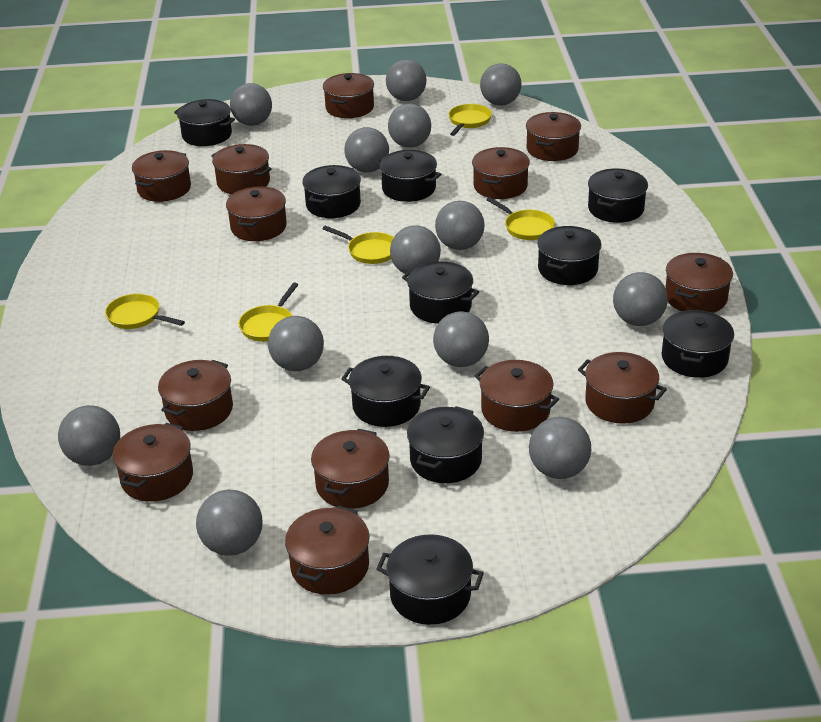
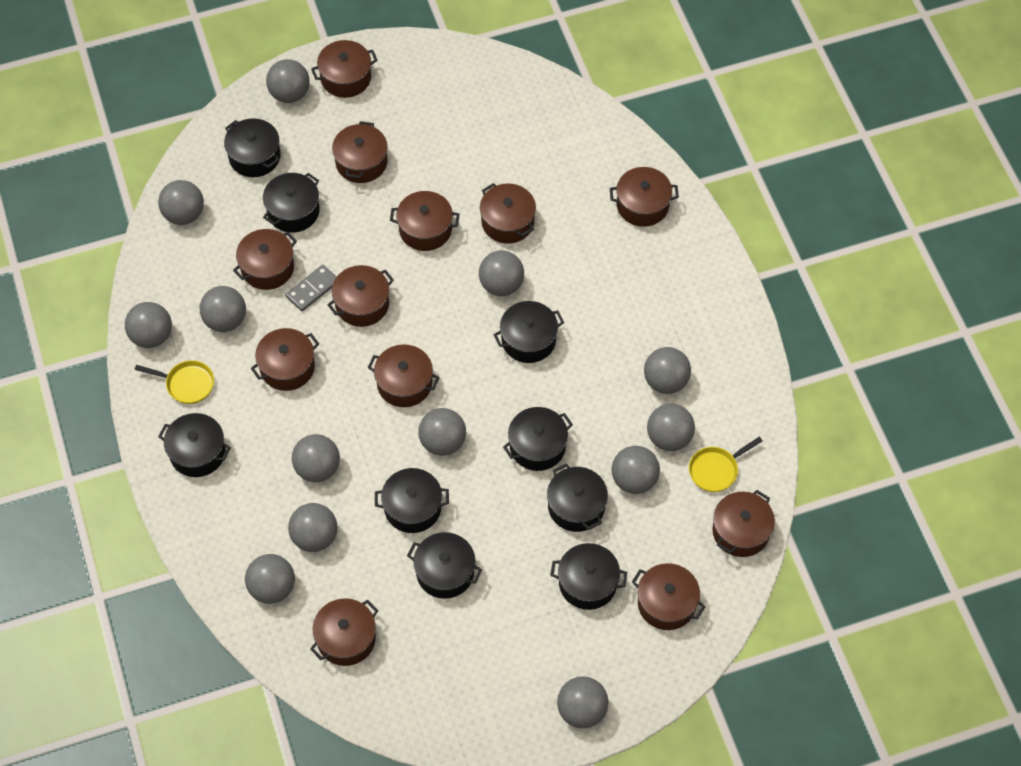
black pot: 10 -> 9
brown pot: 13 -> 12
grey domino: 0 -> 1
yellow pan: 5 -> 2

